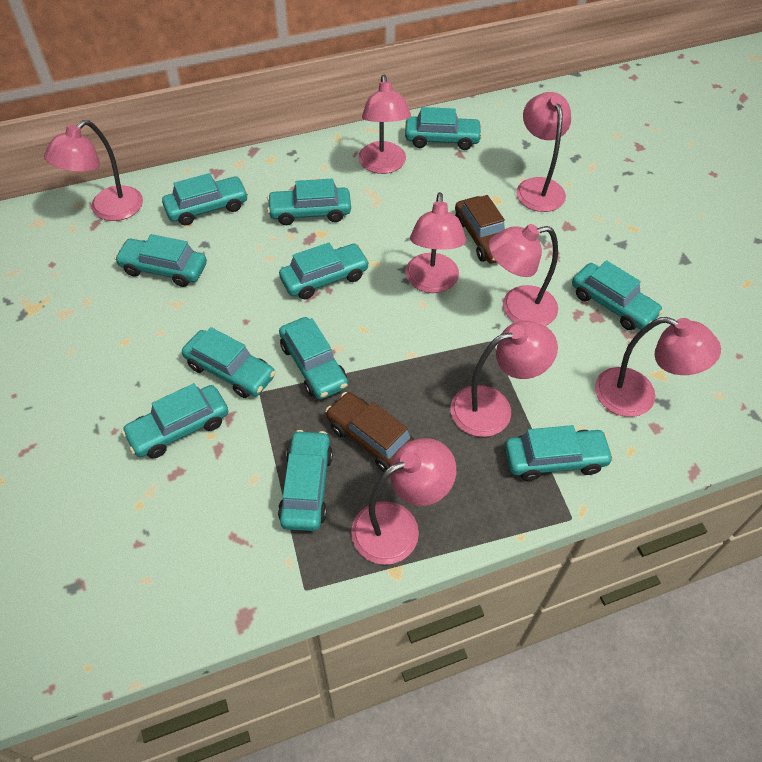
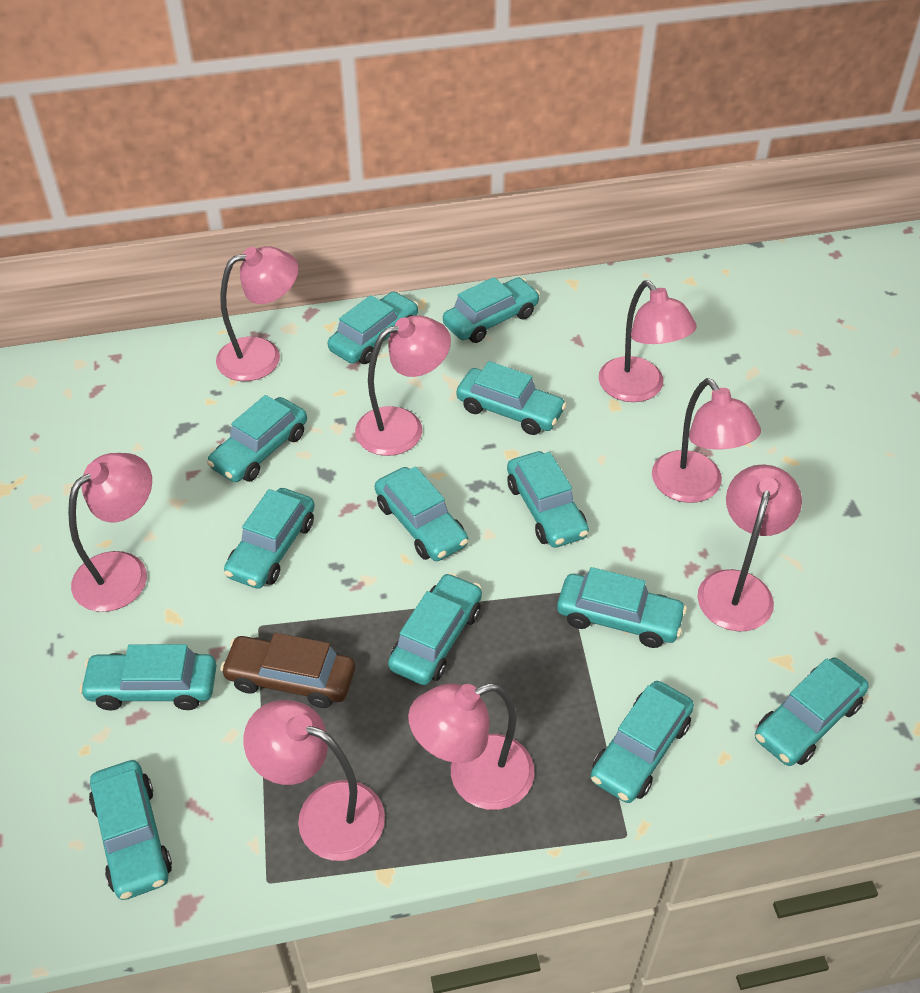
brown car: 2 -> 1
turquoise car: 11 -> 13

